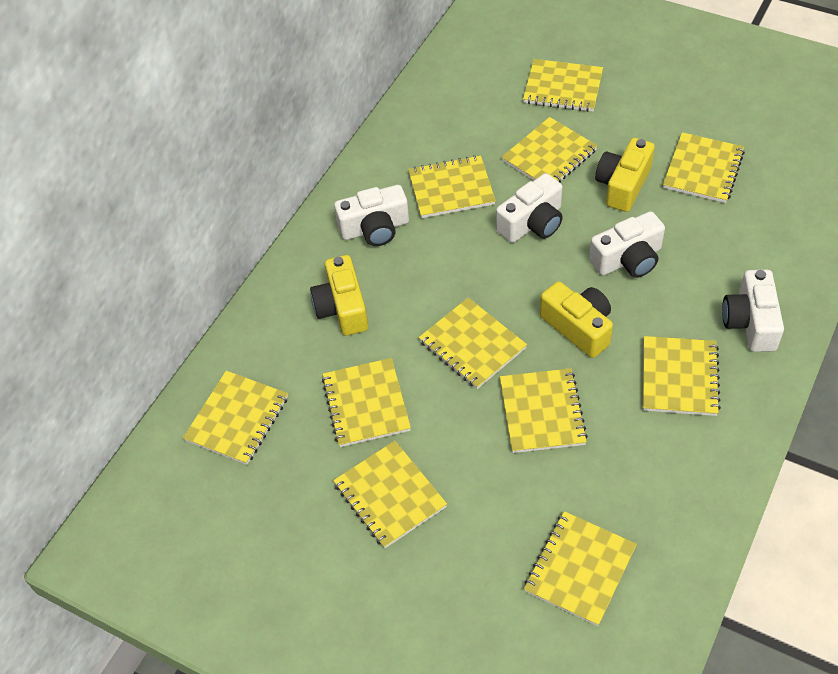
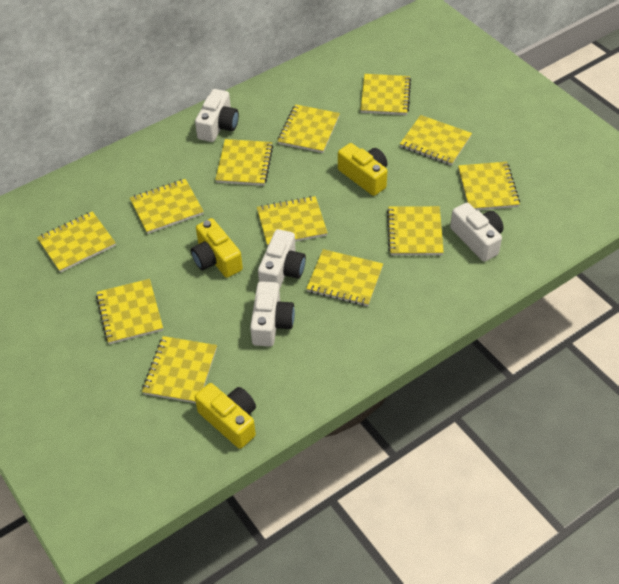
yellow notebook: 11 -> 12

